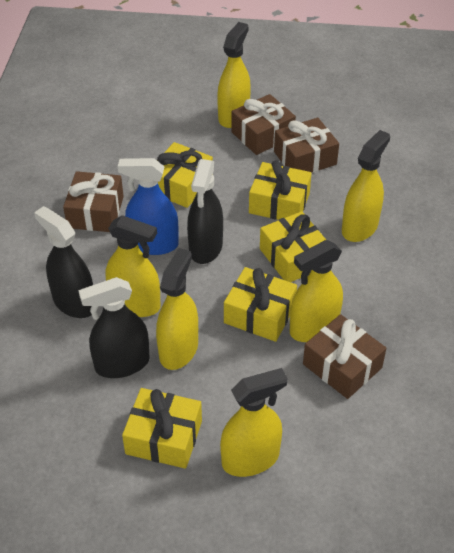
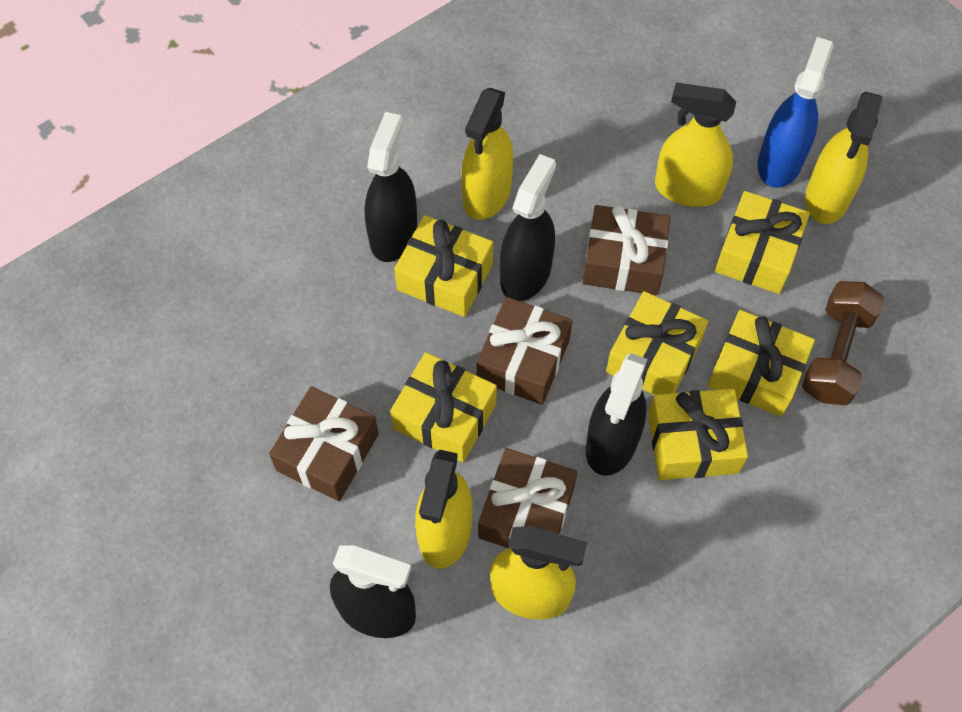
black spray bottle: 3 -> 4
brown dumbbell: 0 -> 1
yellow gift: 5 -> 6
yellow spray bottle: 6 -> 5

